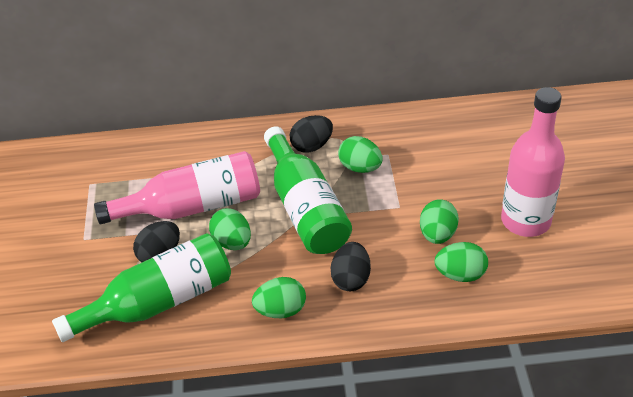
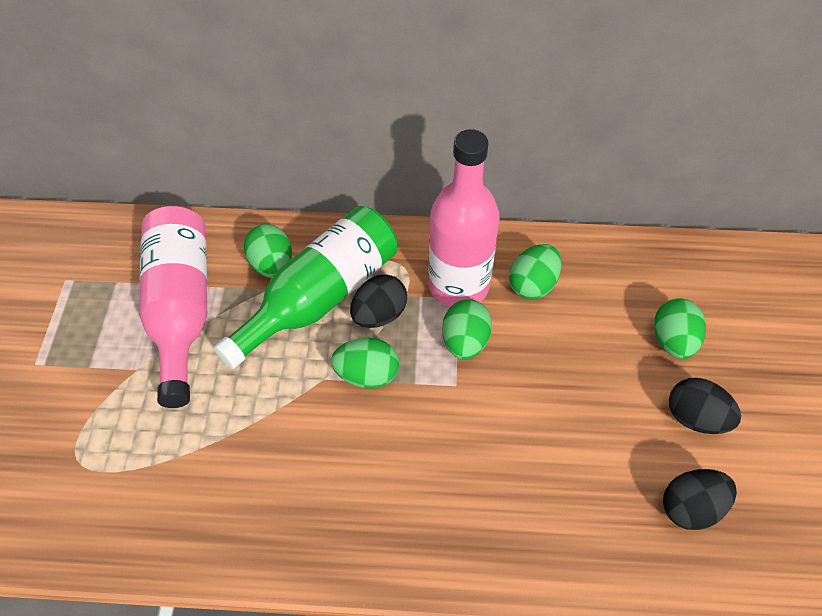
green bottle: 2 -> 1

